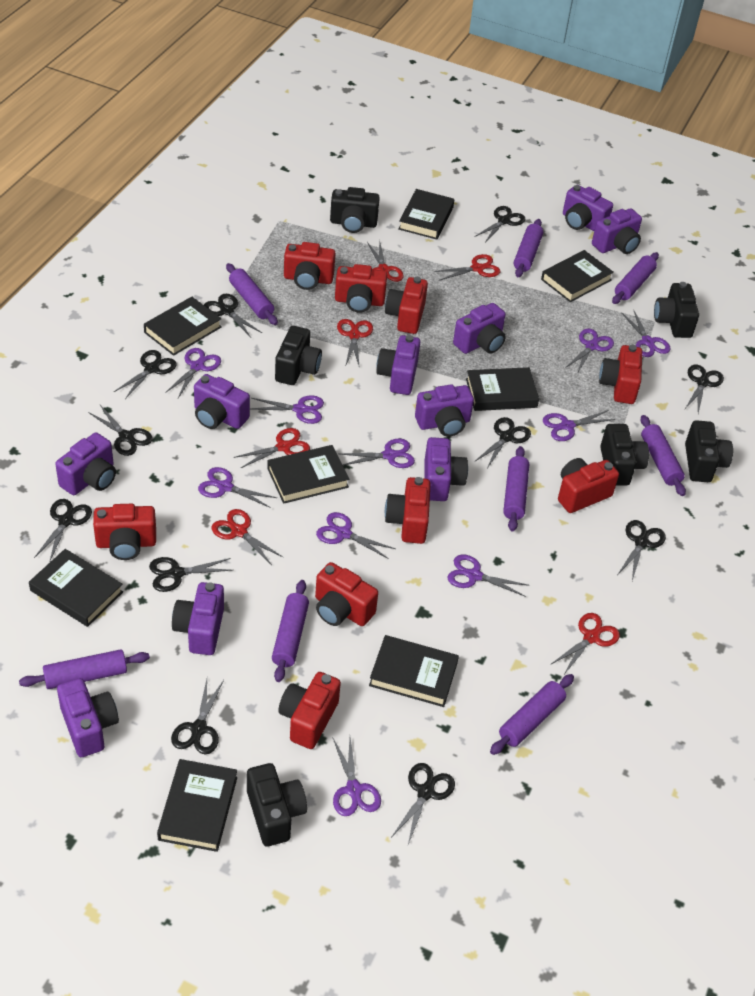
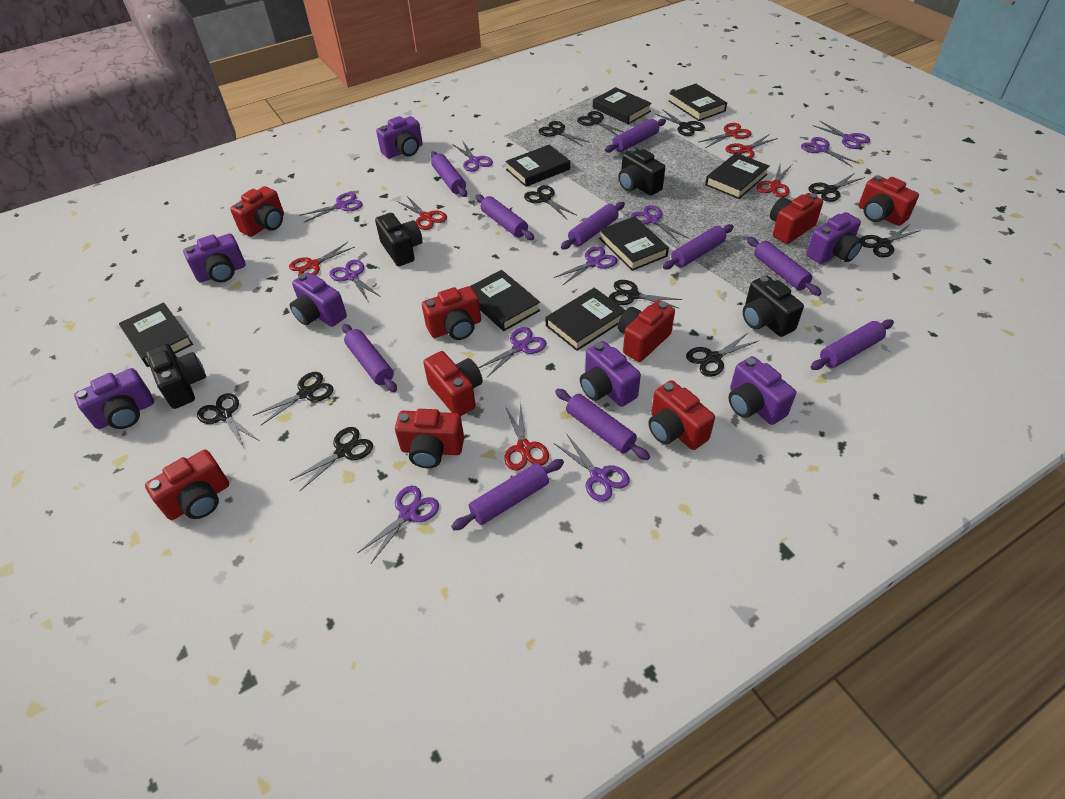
black camera: 6 -> 4
purple camera: 10 -> 7
purple rolling pin: 8 -> 10

